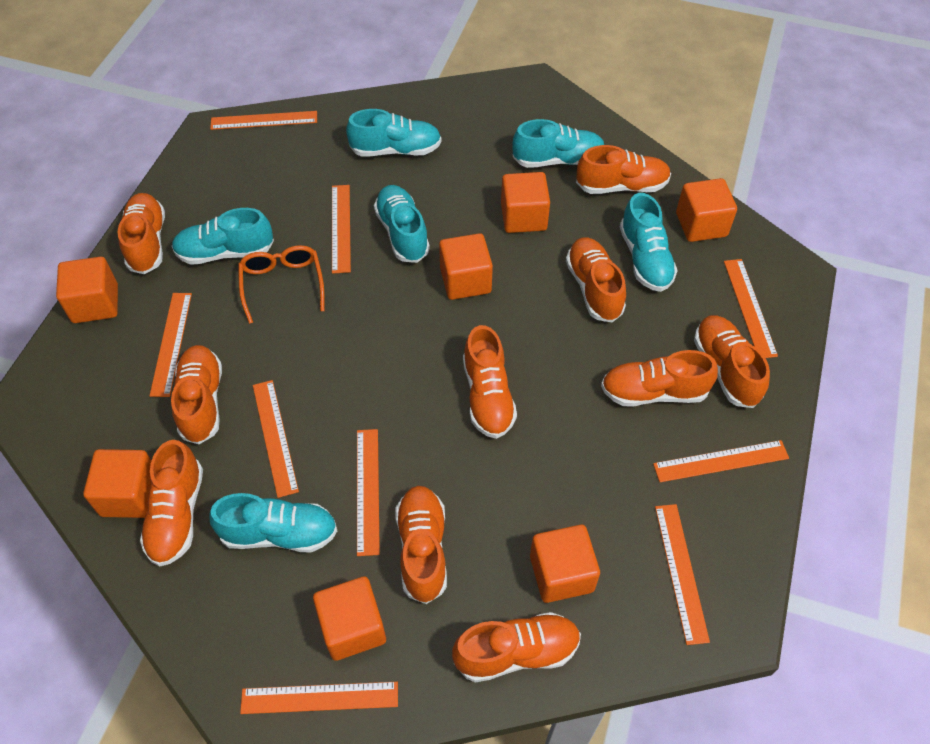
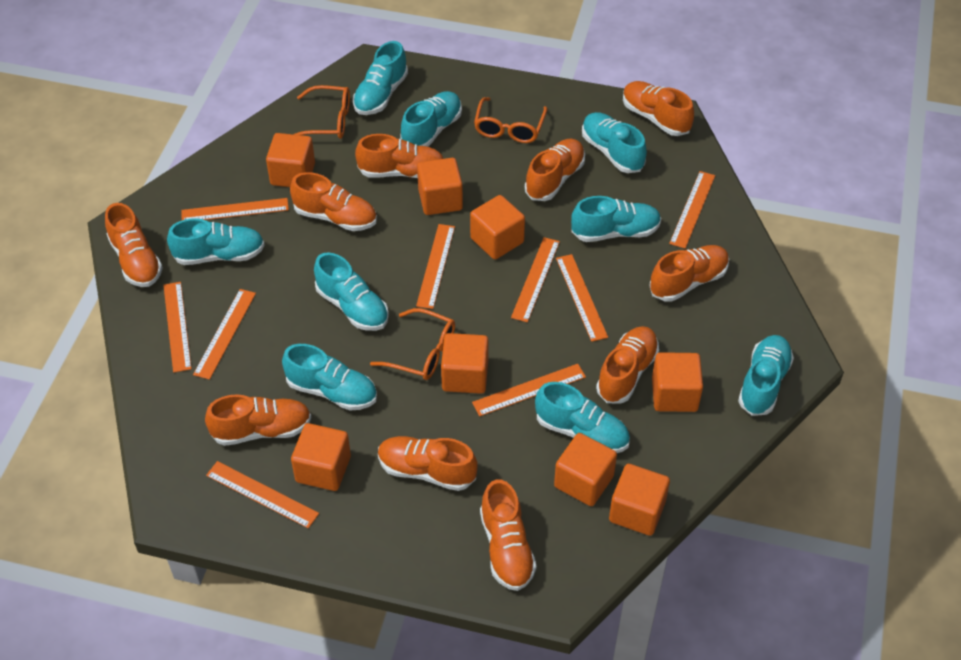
orange cube: 7 -> 8
orange glasses: 1 -> 3
turquoise shoe: 6 -> 9

